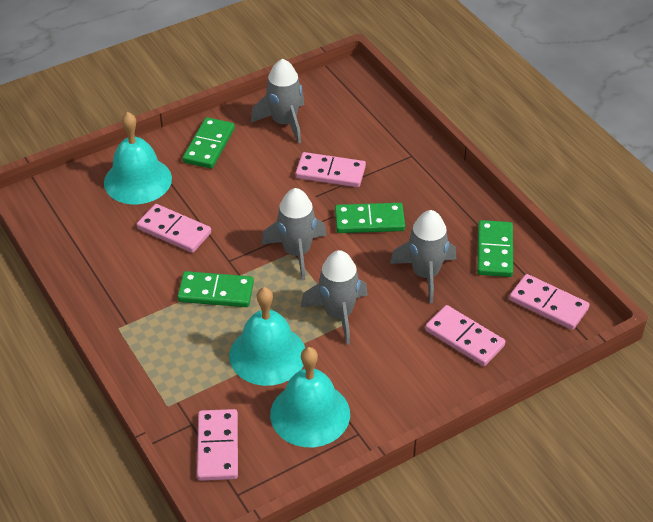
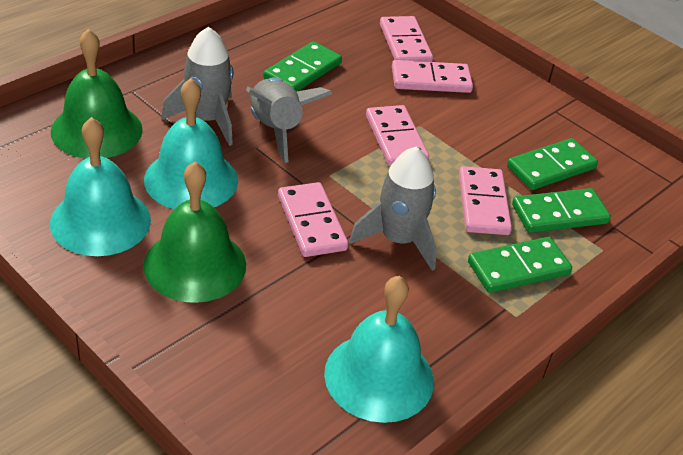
green bell: 0 -> 2
grey rocket: 4 -> 3

